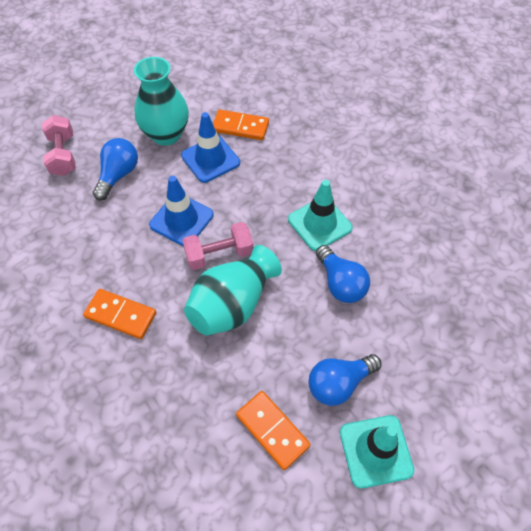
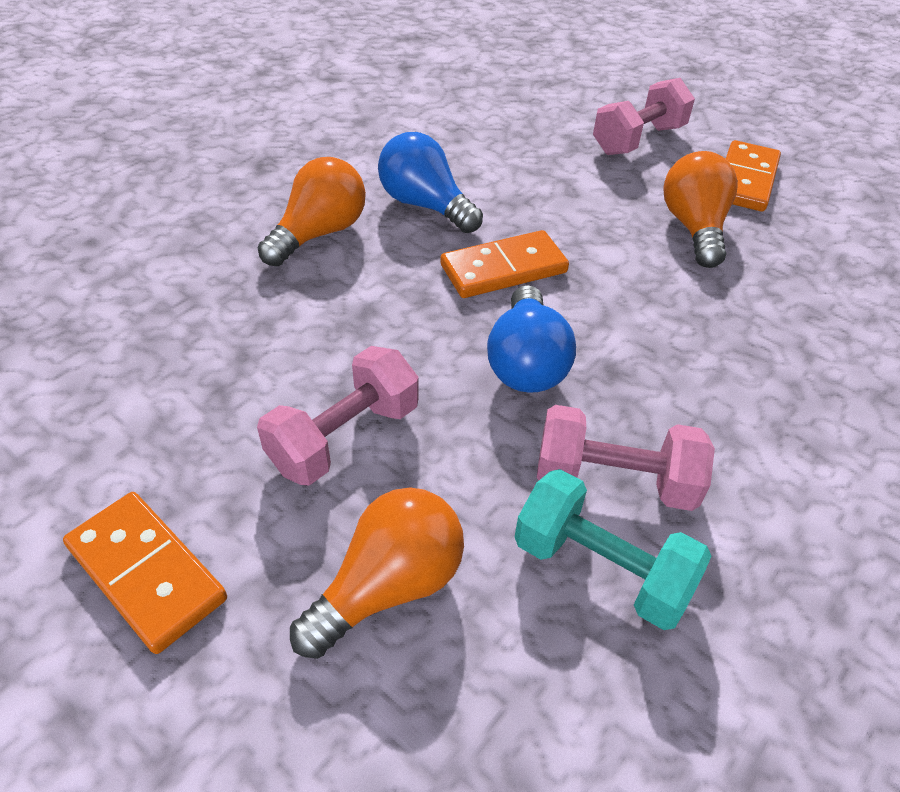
blue light bulb: 3 -> 2
blue traffic cone: 2 -> 0
orange light bulb: 0 -> 3
pink dumbbell: 2 -> 3
turquoise dumbbell: 0 -> 1
turquoise traffic cone: 2 -> 0
turquoise vase: 2 -> 0

